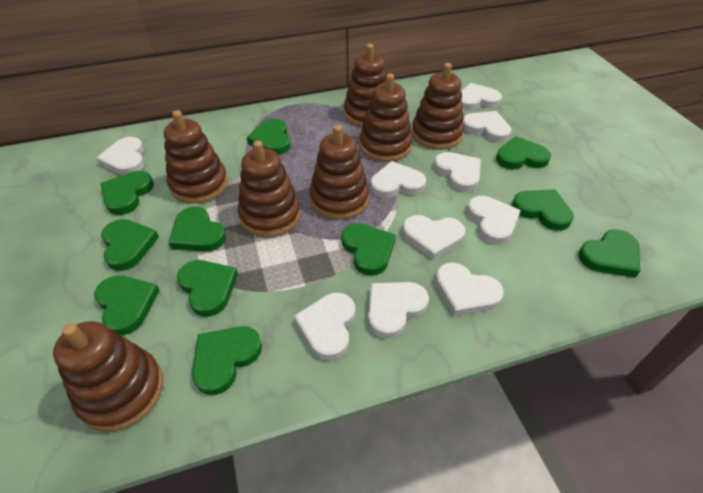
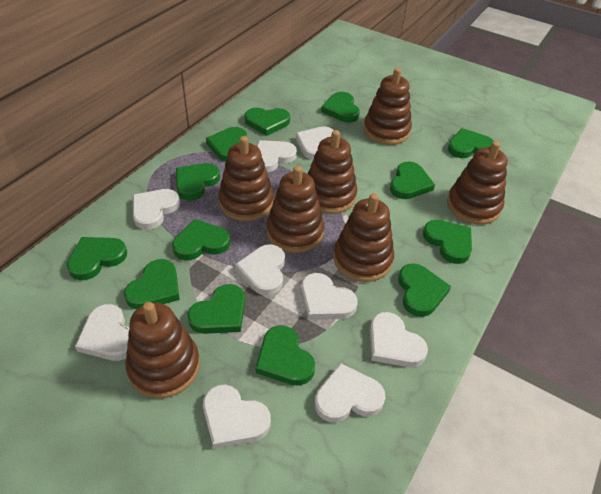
green heart: 11 -> 13
white heart: 10 -> 9

